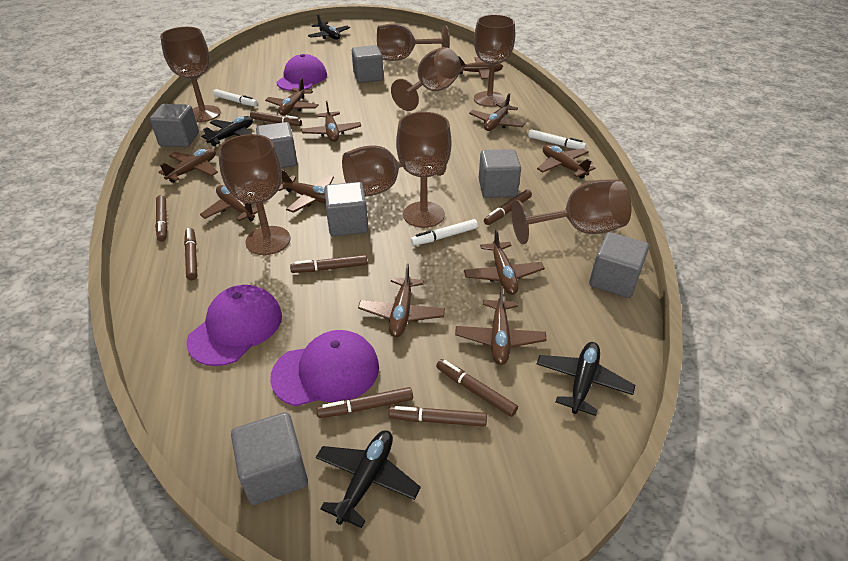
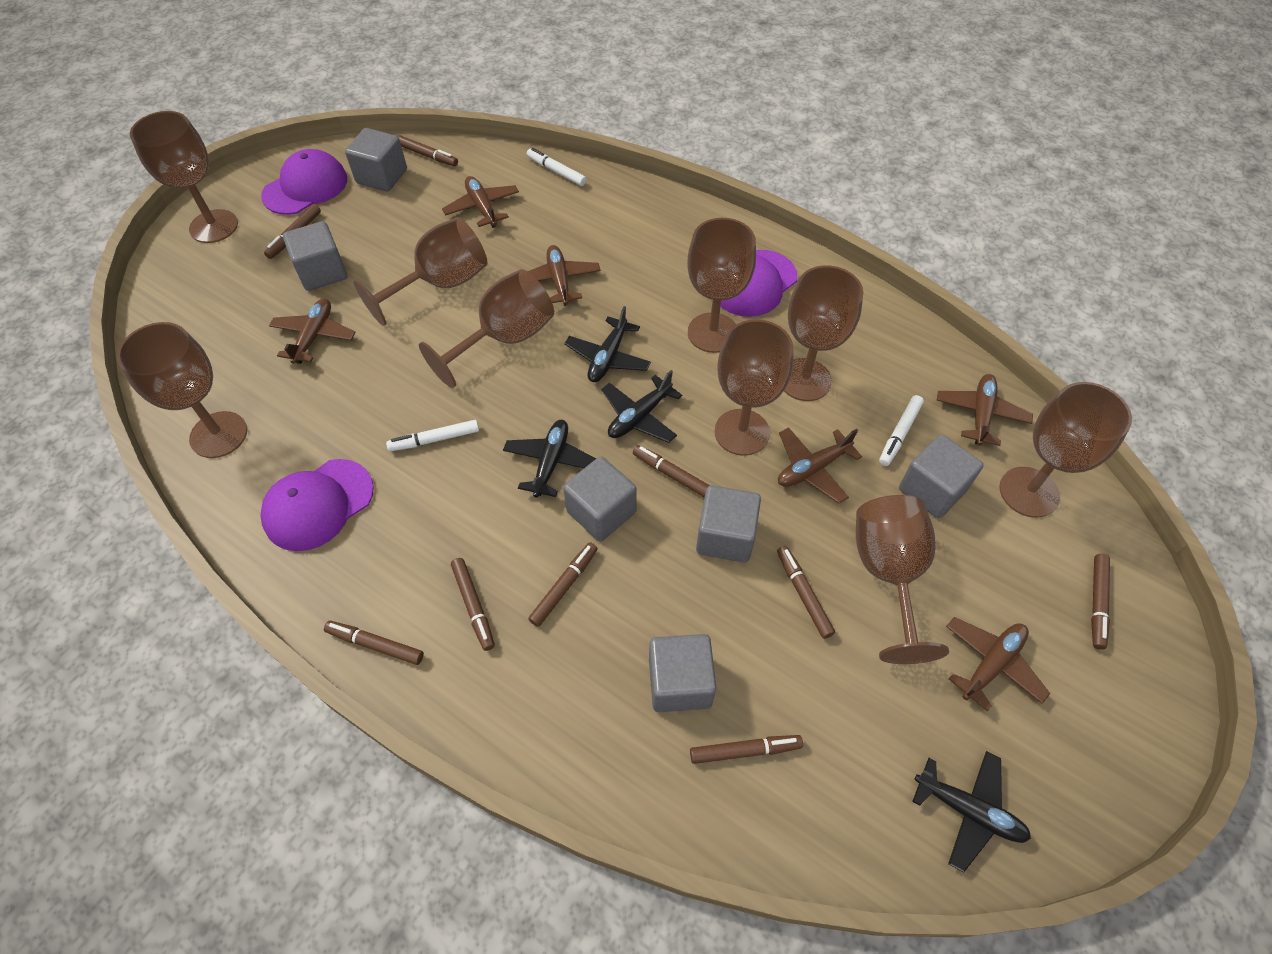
brown goblet: 8 -> 9
brown marker: 8 -> 9
brown plane: 11 -> 6
grey cube: 7 -> 6

